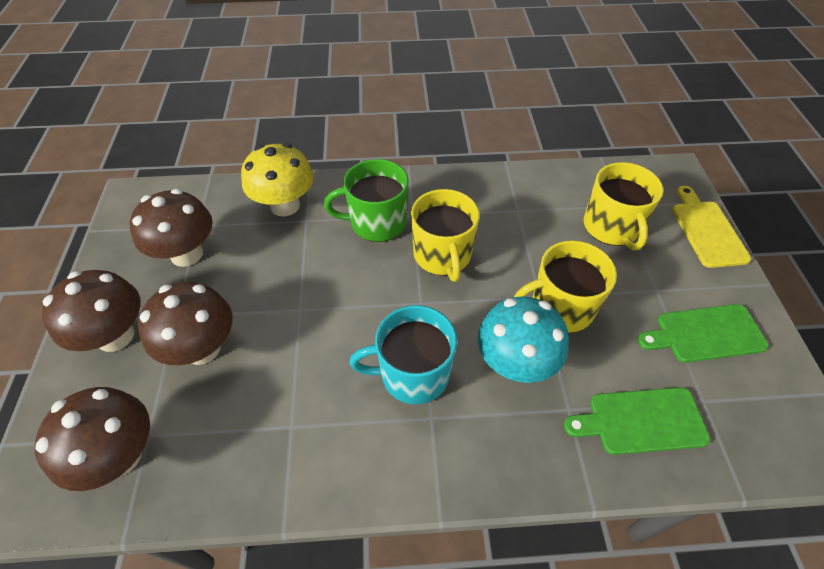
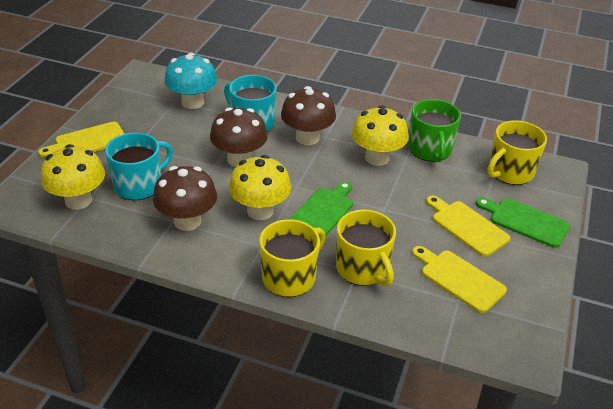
brown mushroom: 4 -> 3
turquoise mug: 1 -> 2
yellow cutting board: 1 -> 3
yellow mushroom: 1 -> 3

